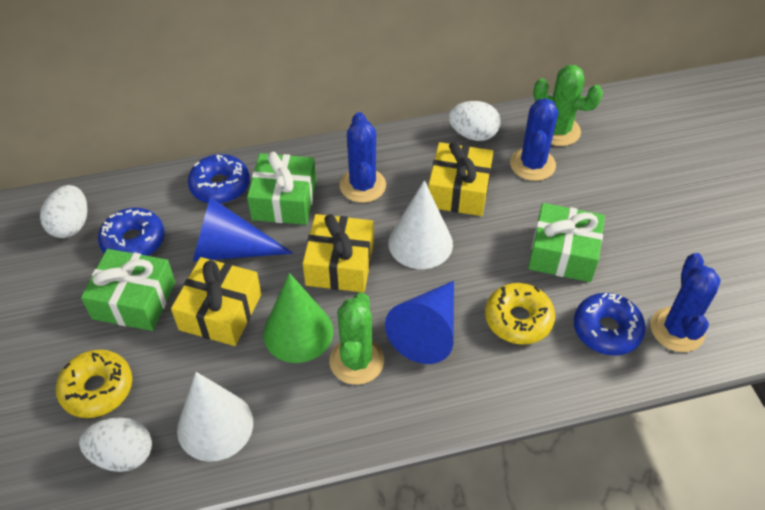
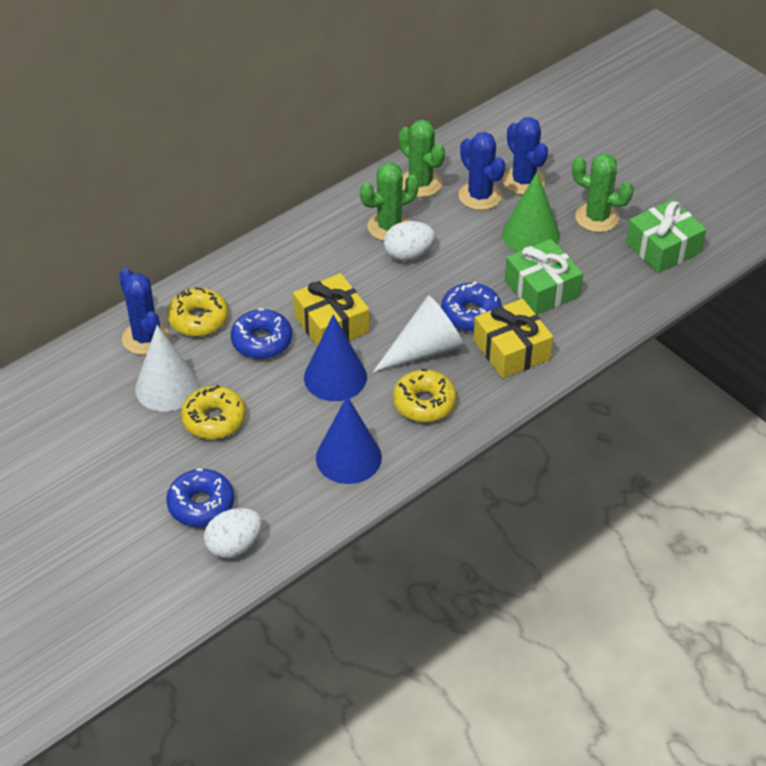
green cactus: 2 -> 3
green gift: 3 -> 2
white egg: 3 -> 2
yellow donut: 2 -> 3
yellow gift: 3 -> 2

